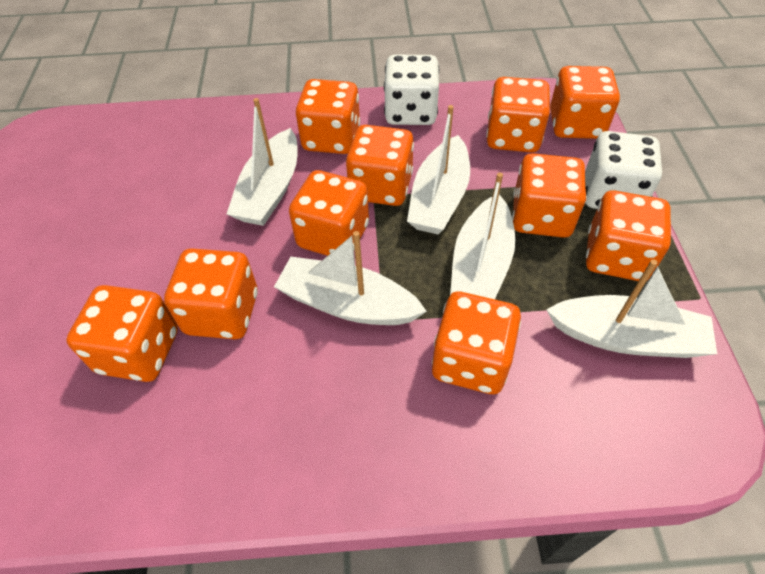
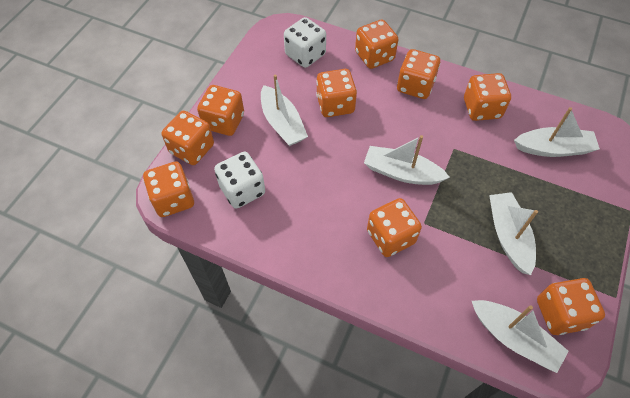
orange dice: 10 -> 9

